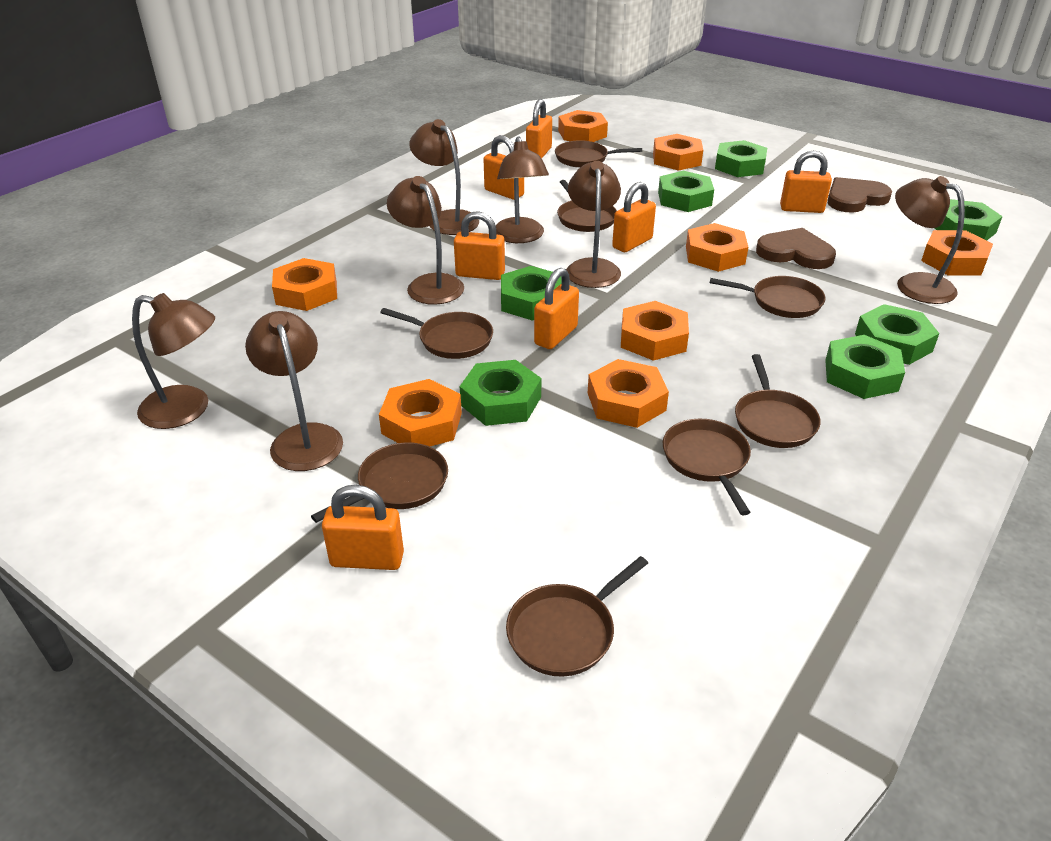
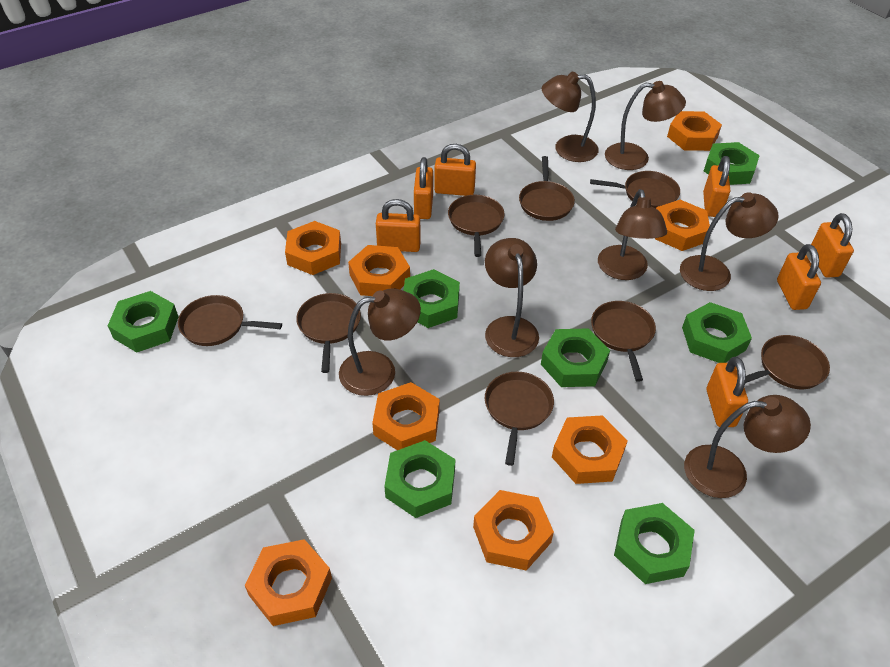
brown heart: 2 -> 0

